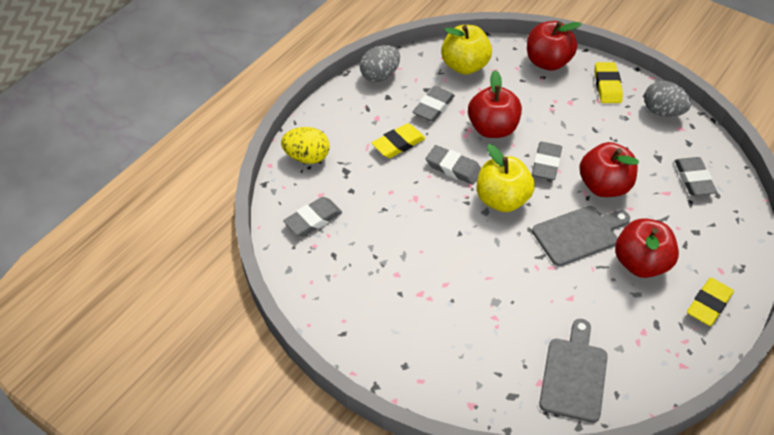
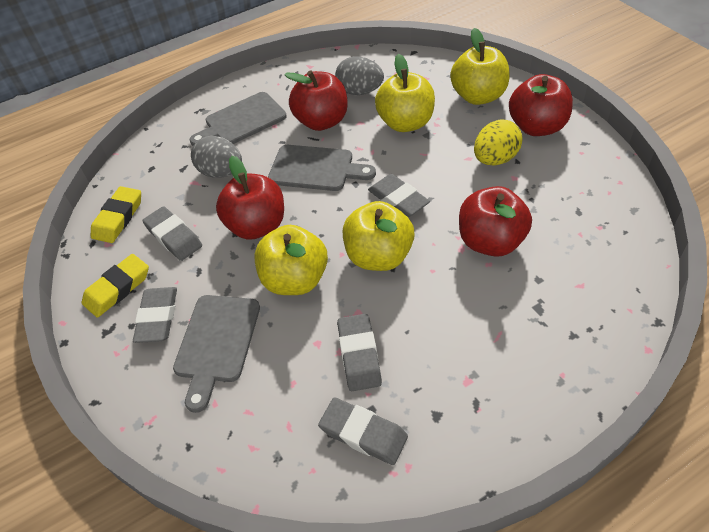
grey cutting board: 2 -> 3
yellow apple: 2 -> 4
yellow eraser: 3 -> 2

